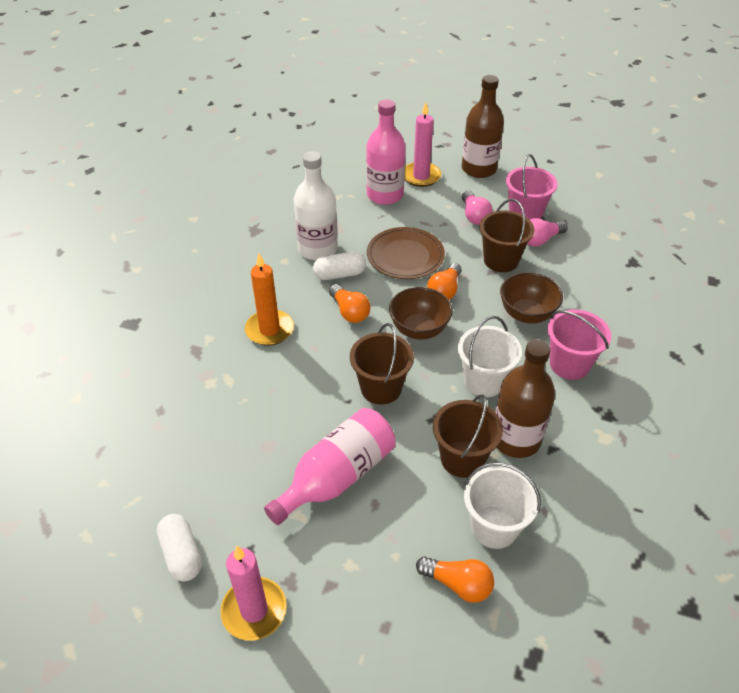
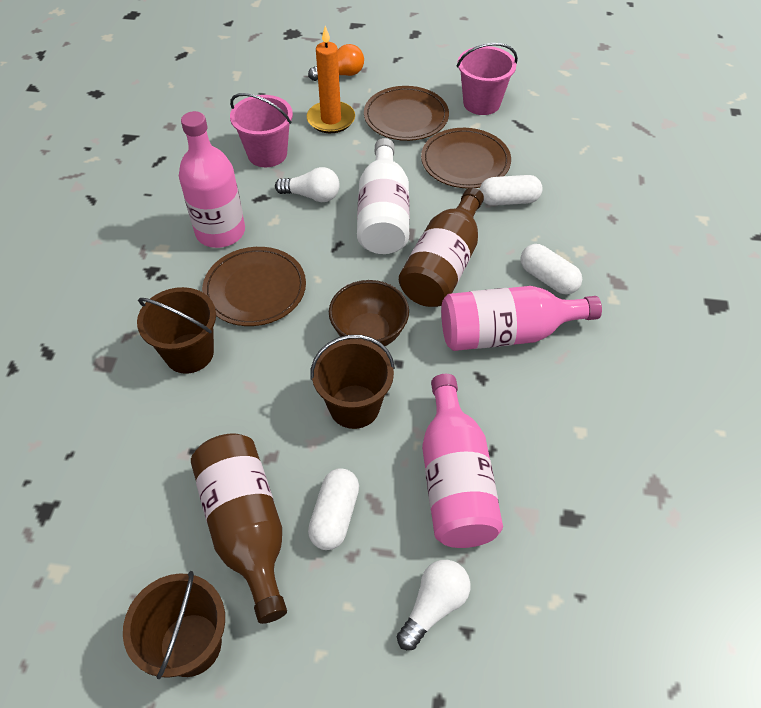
brown bowl: 2 -> 1
brown plate: 1 -> 3
orange light bulb: 3 -> 1
pink bottle: 2 -> 3
pink candle: 2 -> 0
pink light bulb: 2 -> 0
white bucket: 2 -> 0
white capsule: 2 -> 3
white light bulb: 0 -> 2

